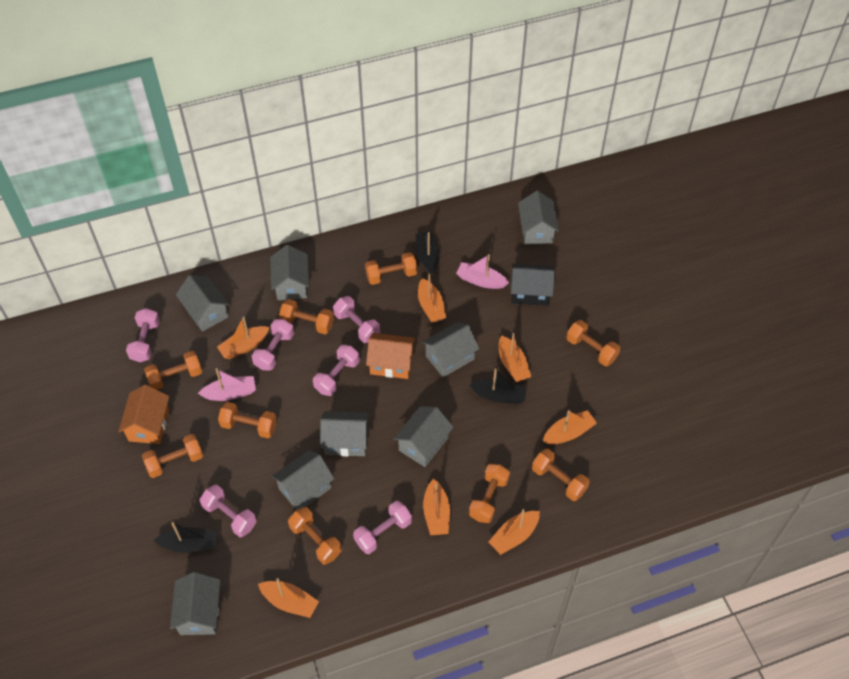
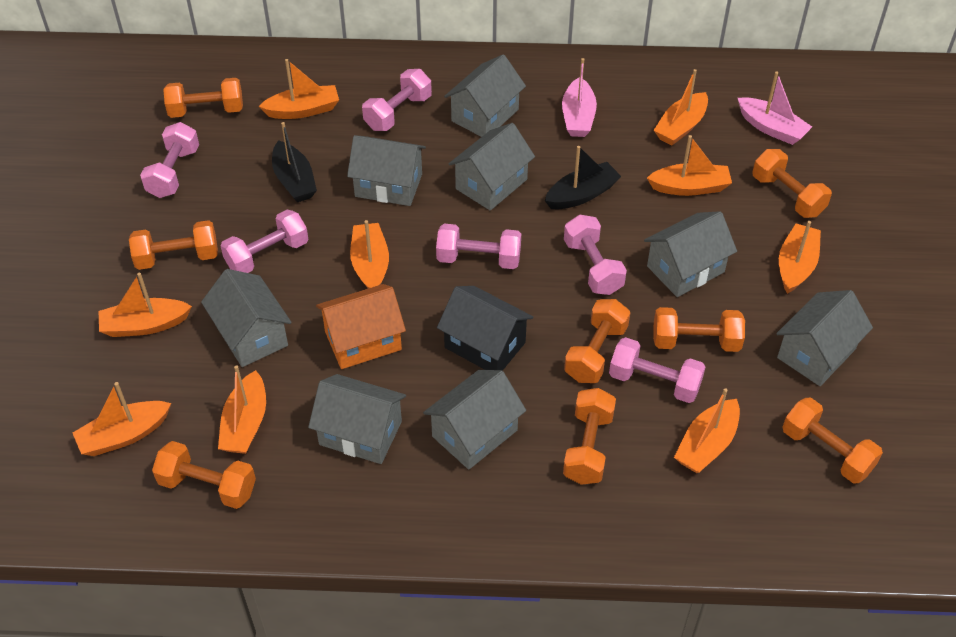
black boat: 3 -> 2
orange boat: 7 -> 9
orange dumbbell: 9 -> 8
orange house: 2 -> 1

